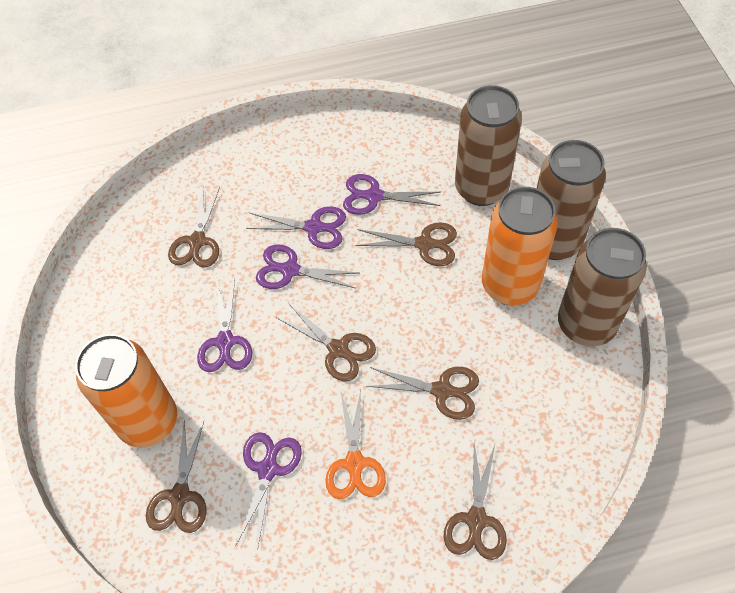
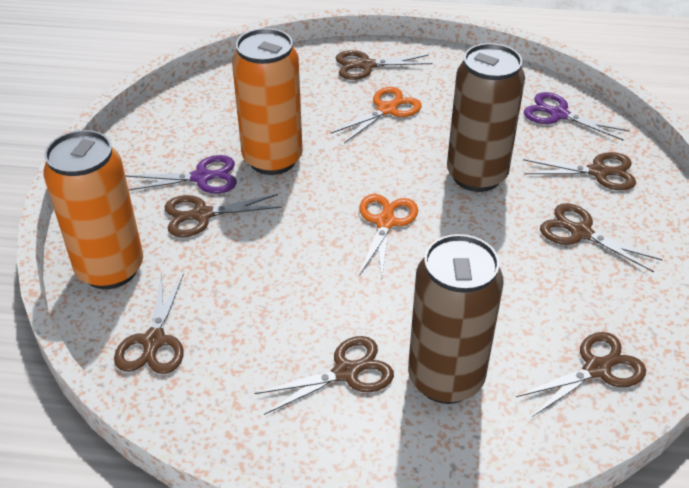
brown can: 3 -> 2
brown scissors: 6 -> 7
orange scissors: 1 -> 2
purple scissors: 5 -> 2

